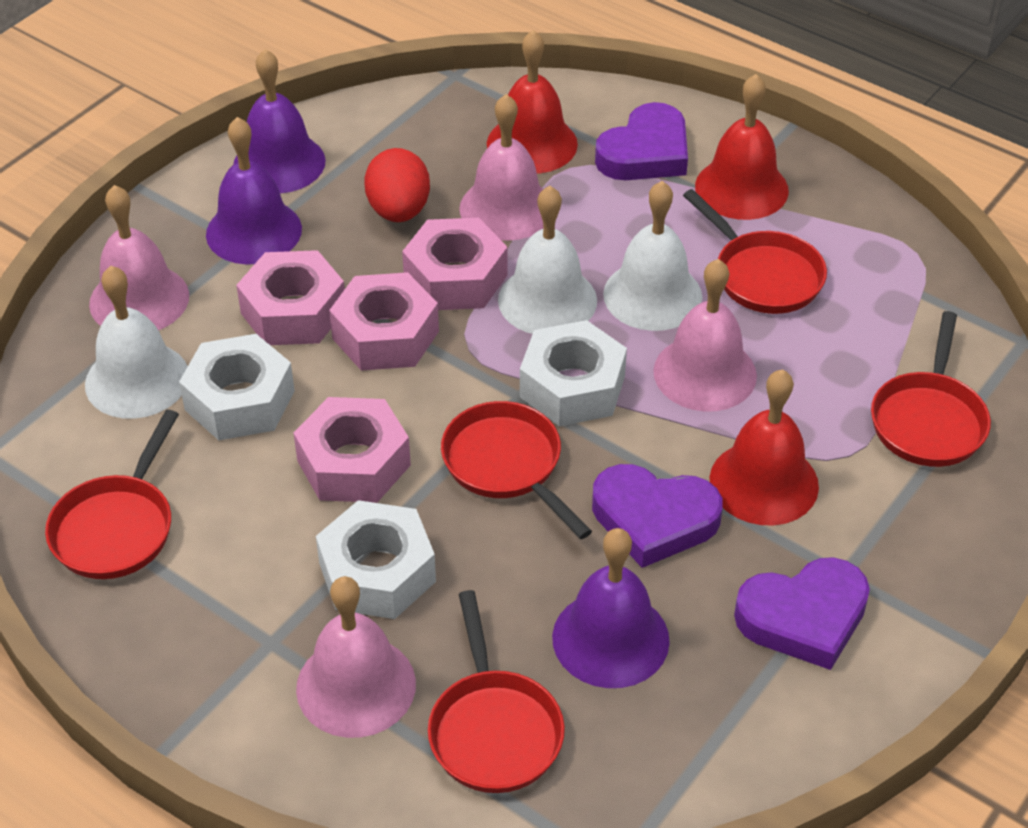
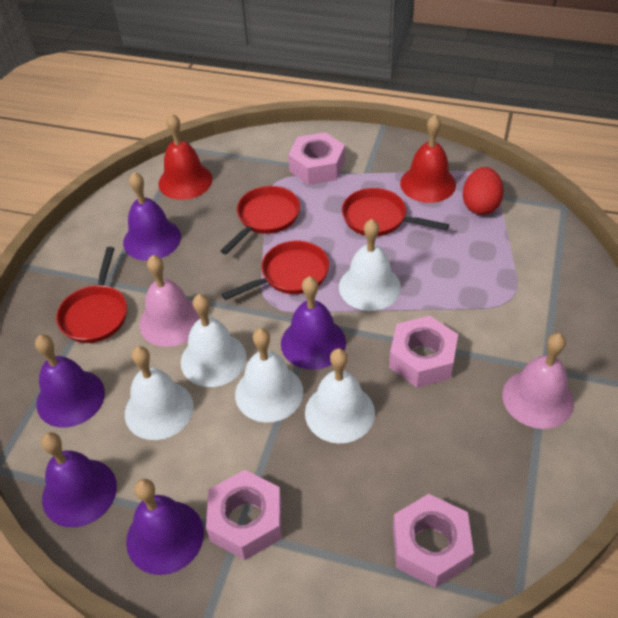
pink bell: 4 -> 2
purple bell: 3 -> 5
purple heart: 3 -> 0
red bell: 3 -> 2
red pan: 5 -> 4
white bell: 3 -> 5
white nut: 3 -> 0

